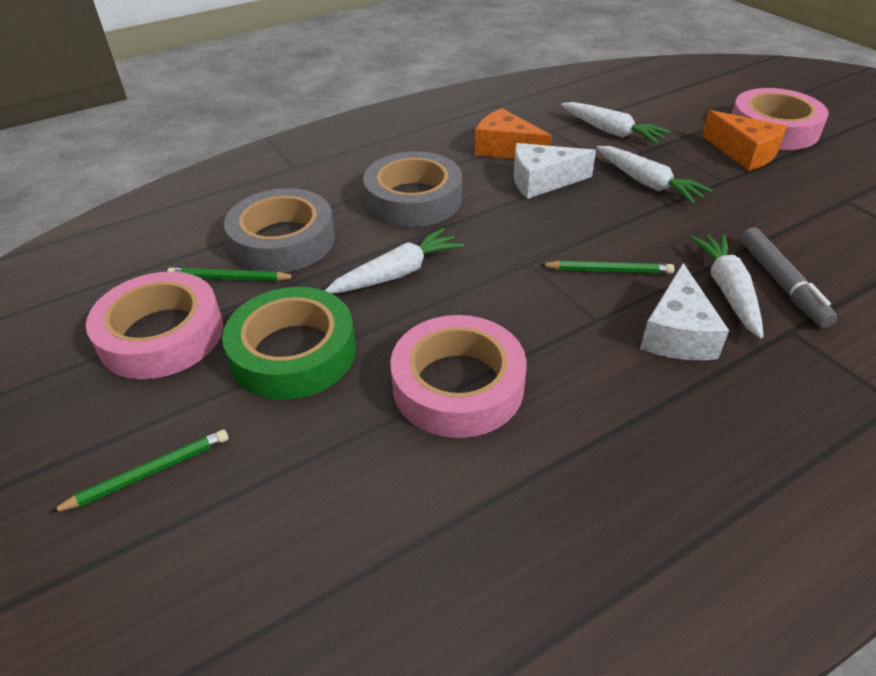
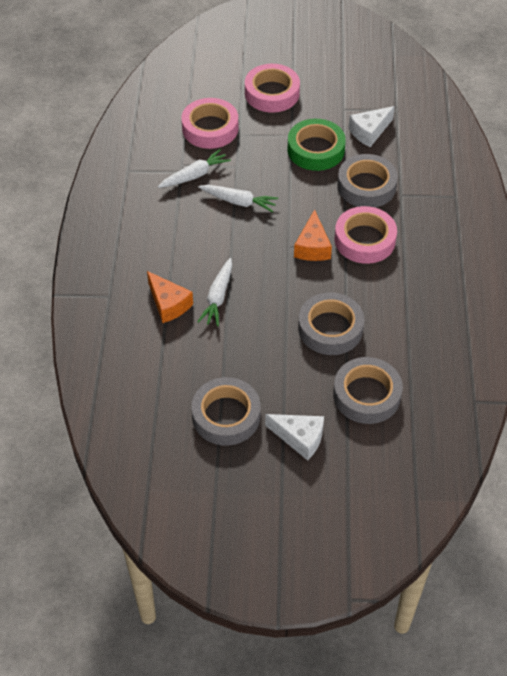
green pencil: 3 -> 0
grey marker: 1 -> 0
grey tape: 2 -> 4
white carrot: 4 -> 3

